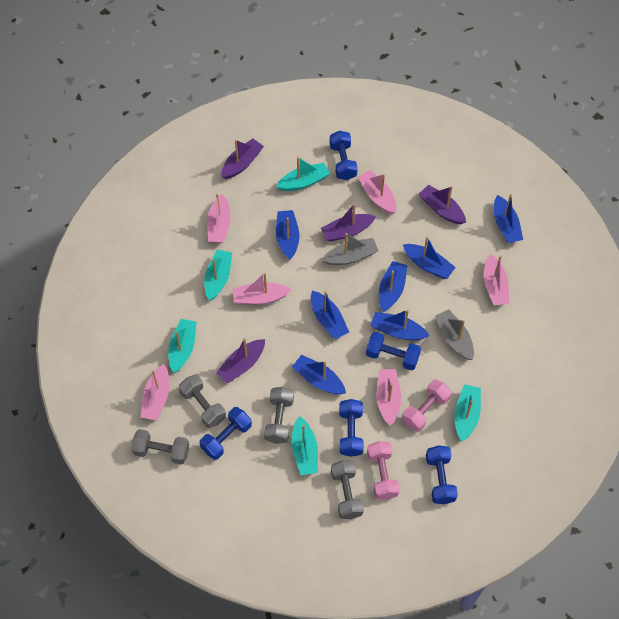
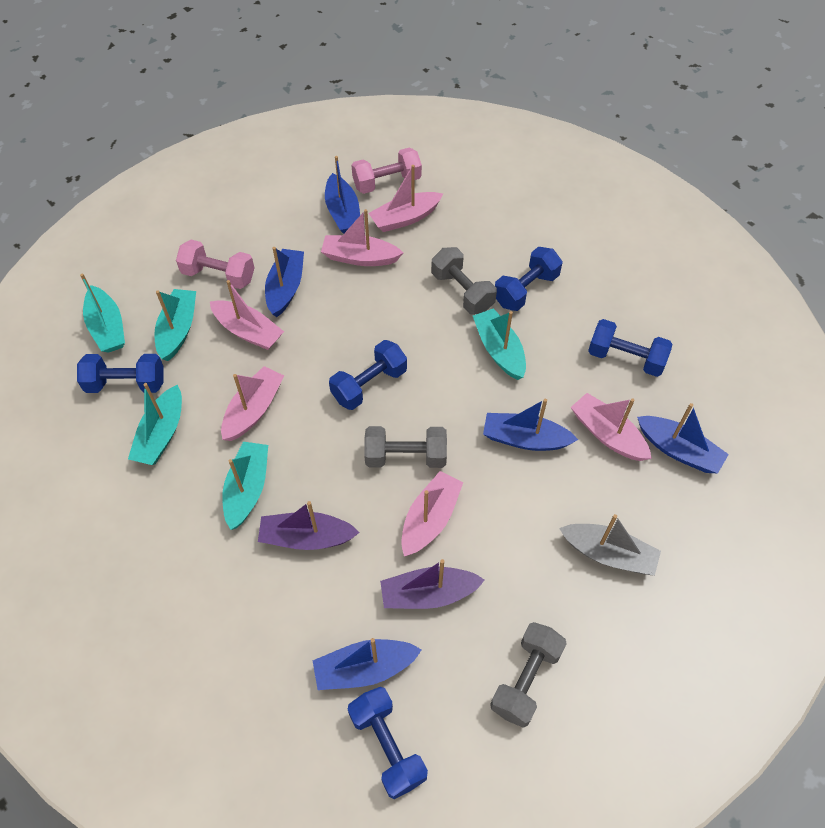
blue boat: 7 -> 5
grey boat: 2 -> 1
grey dumbbell: 4 -> 3
purple boat: 4 -> 2

